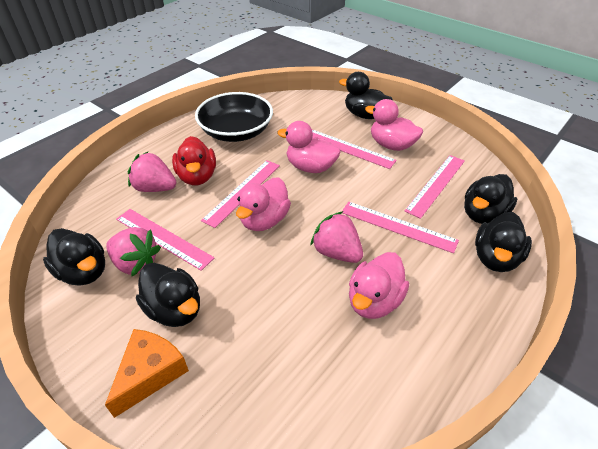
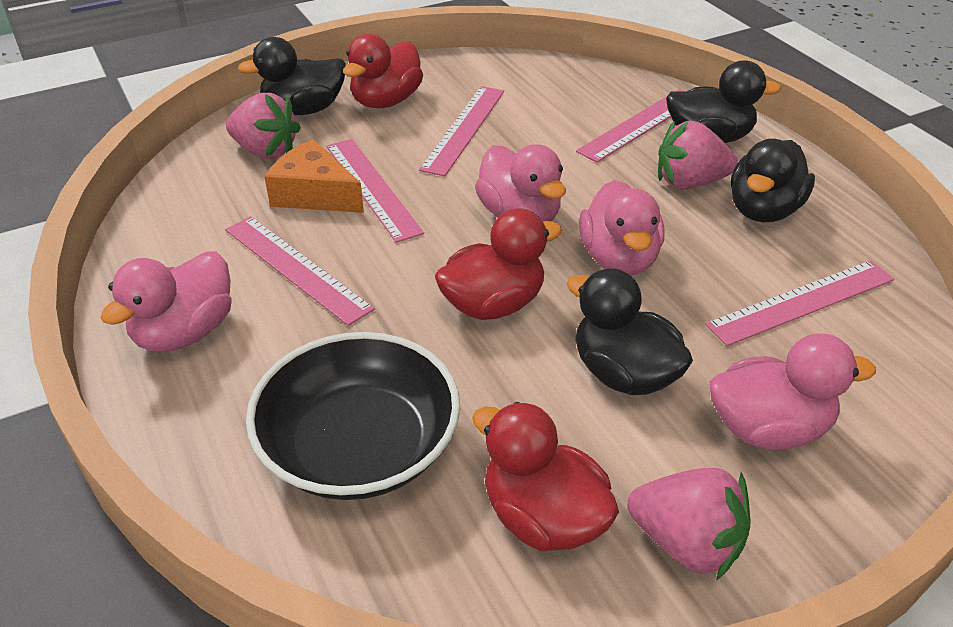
black duck: 5 -> 4
red duck: 1 -> 3

